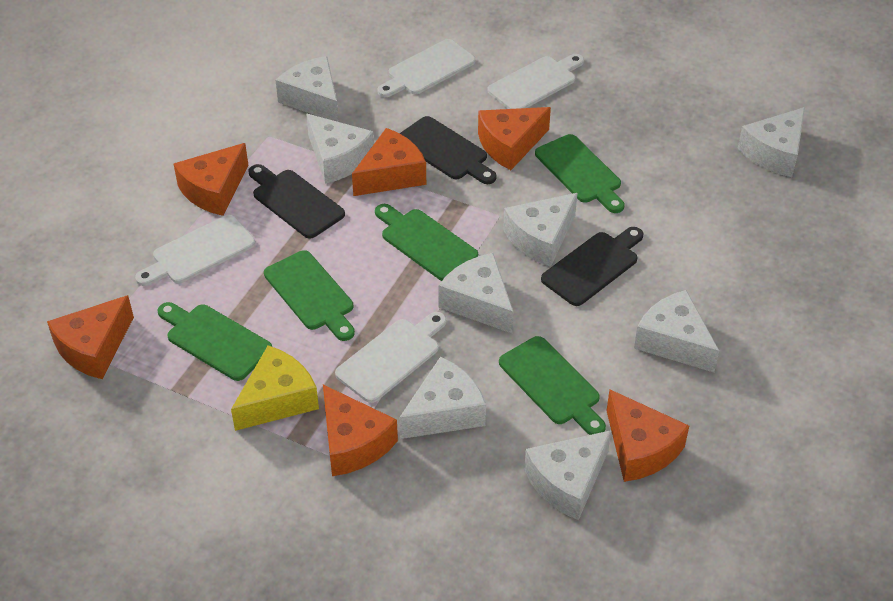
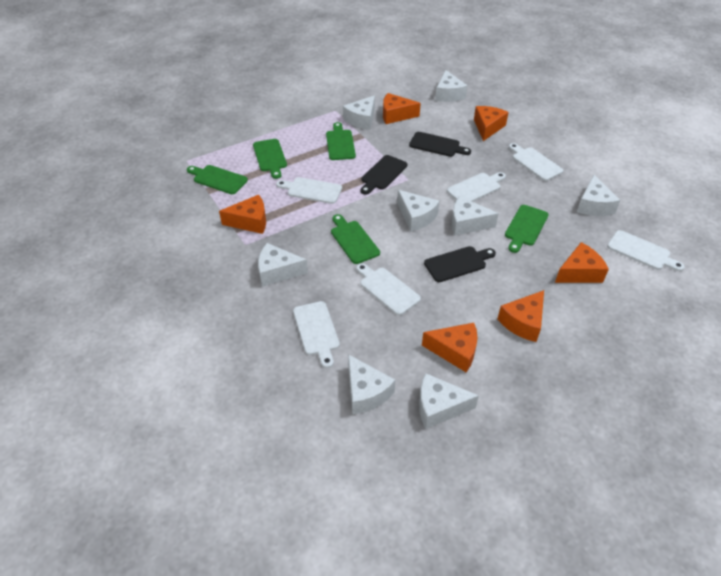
white cutting board: 4 -> 6
yellow cheese: 1 -> 0

